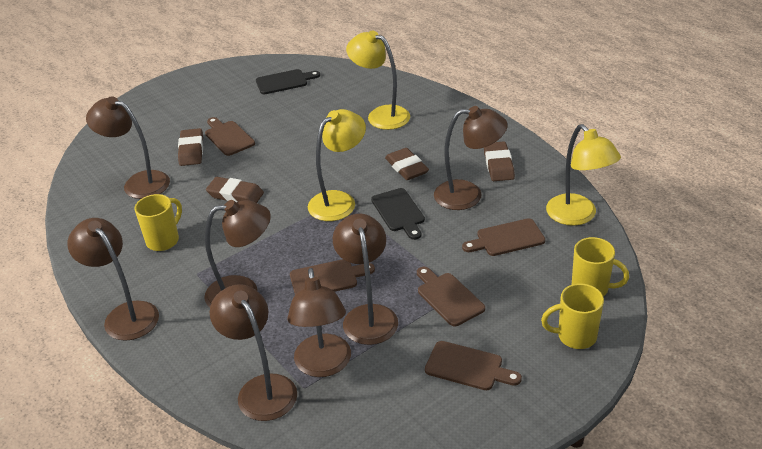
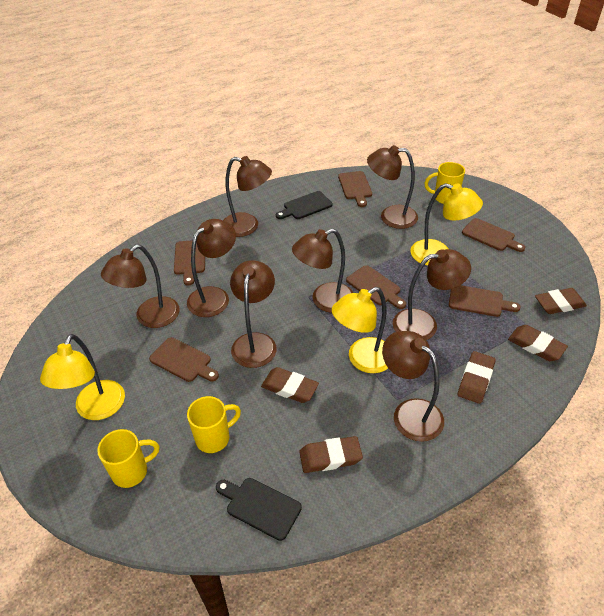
brown cutting board: 5 -> 6
brown eraser: 4 -> 5
brown lamp: 7 -> 8

